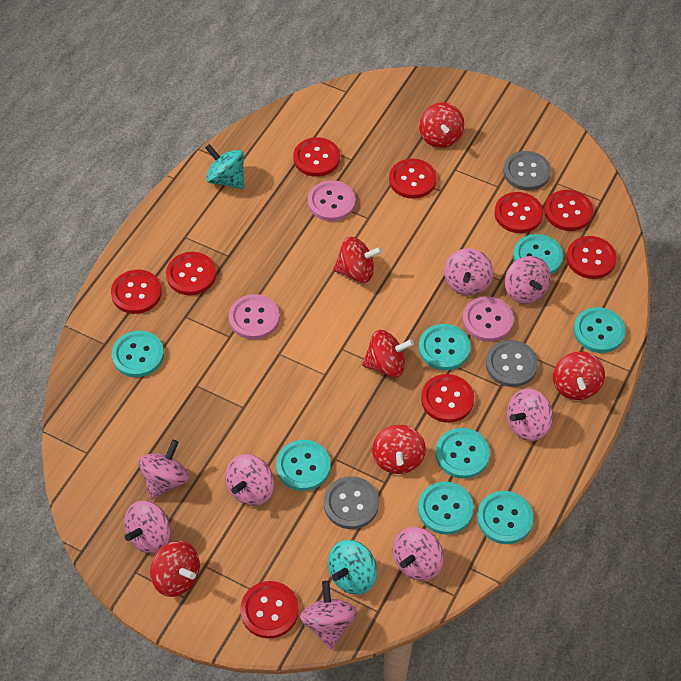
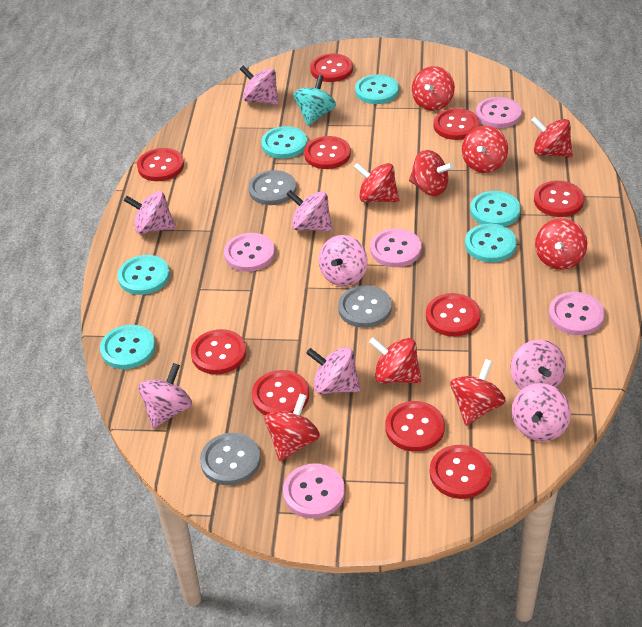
pink button: 3 -> 5
red button: 9 -> 10
red spinning top: 6 -> 9
turquoise button: 8 -> 6
turquoise spinning top: 2 -> 1

